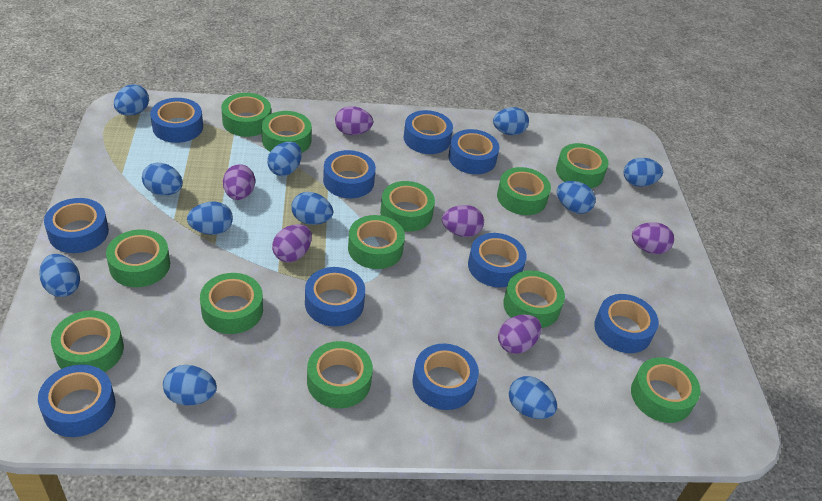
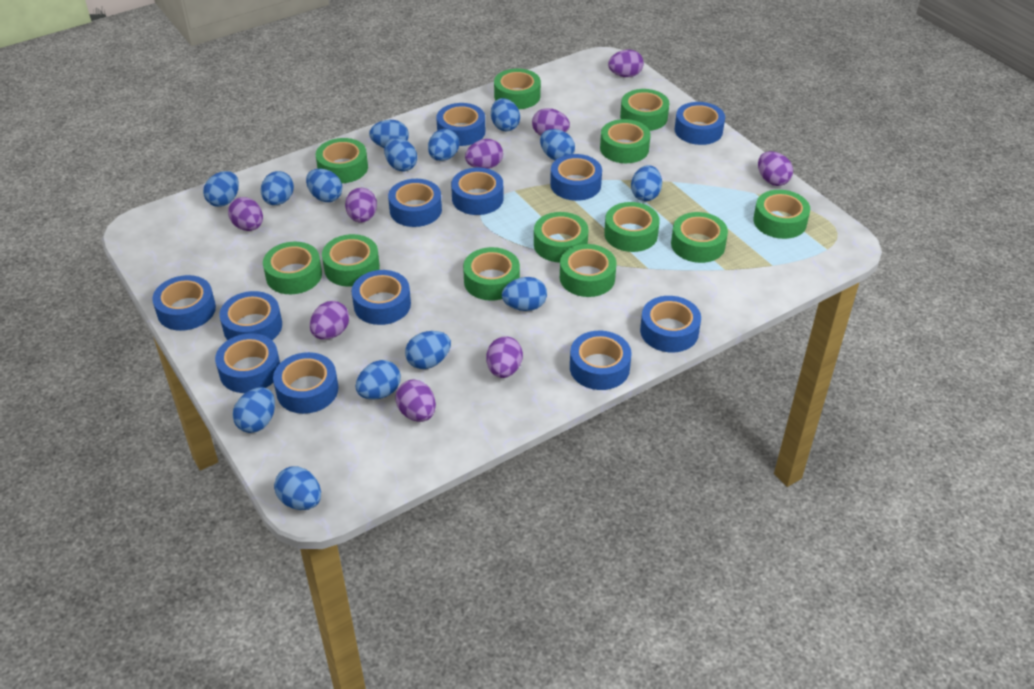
blue egg: 11 -> 14
blue tape: 10 -> 12
purple egg: 6 -> 9

